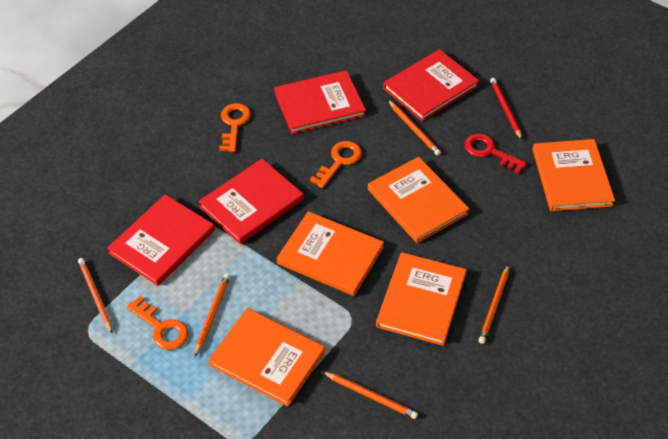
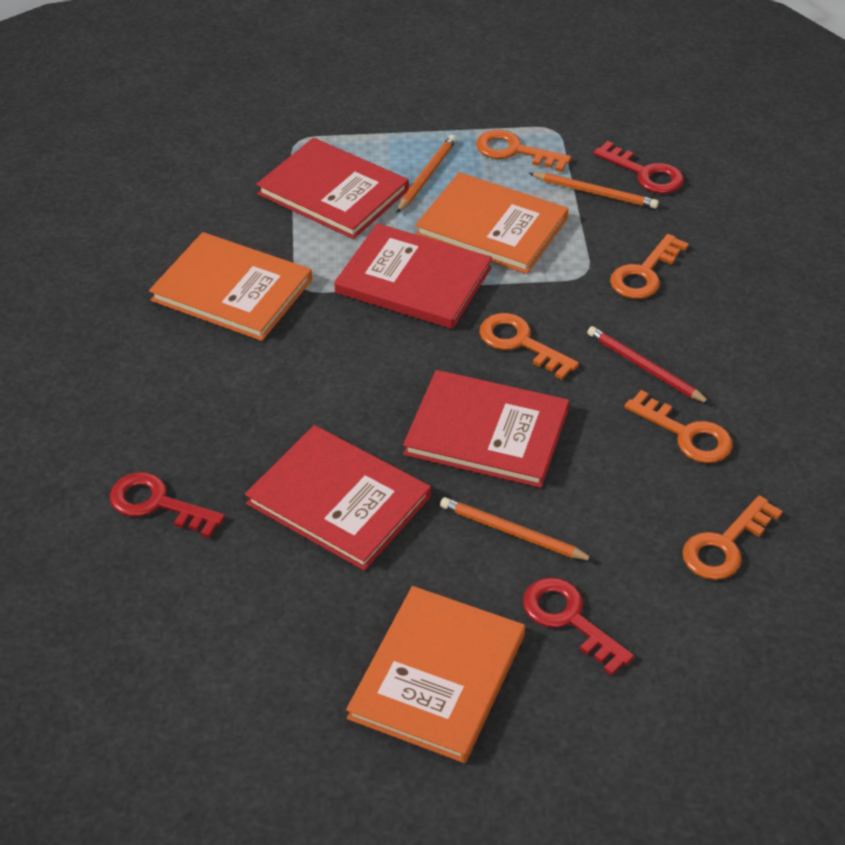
orange book: 5 -> 3
orange key: 3 -> 5
orange pencil: 5 -> 3
red key: 1 -> 3

